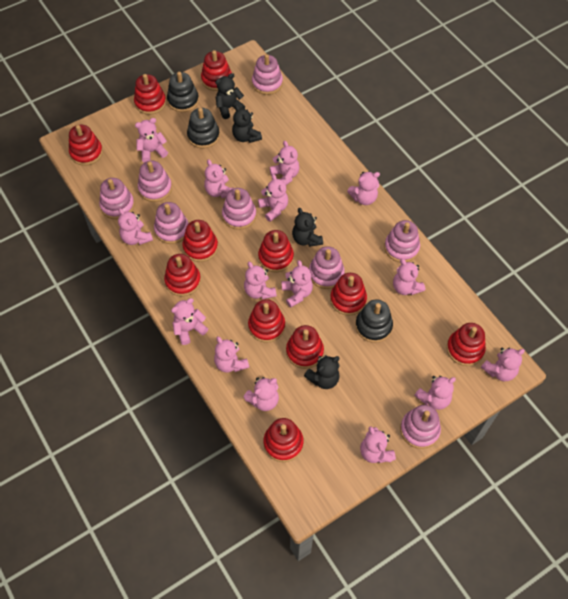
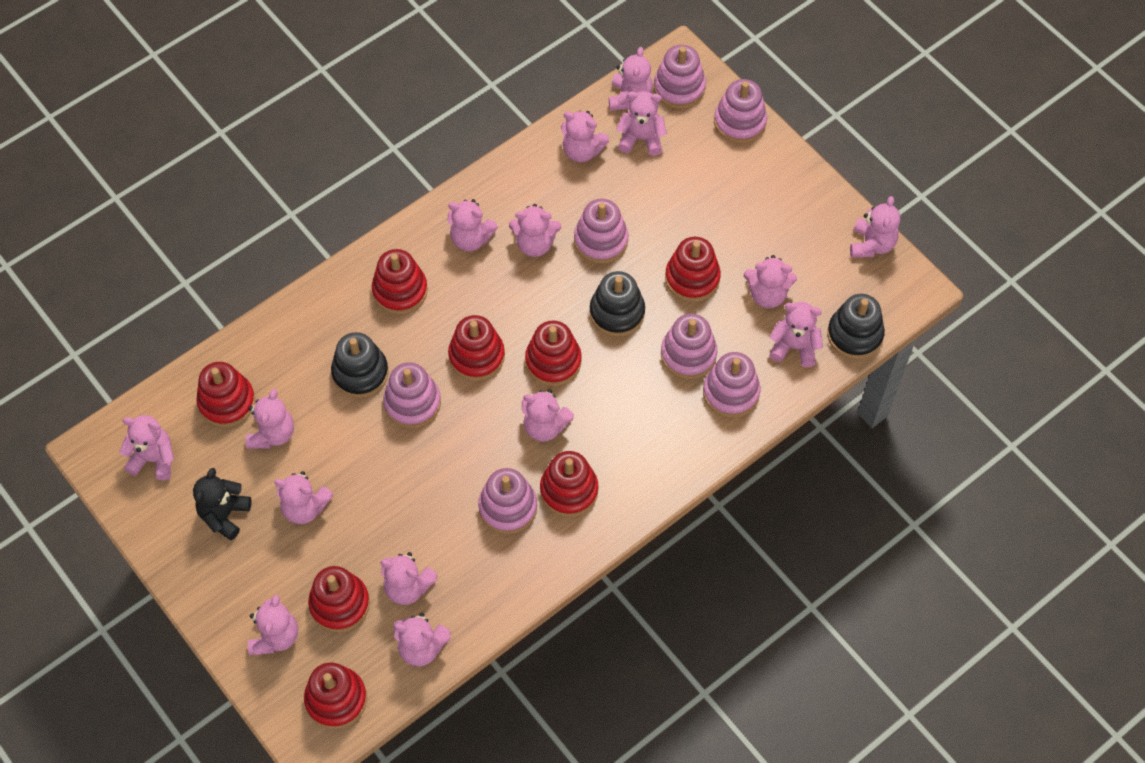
black teddy bear: 4 -> 1
pink stacking toy: 8 -> 7
red stacking toy: 11 -> 8

